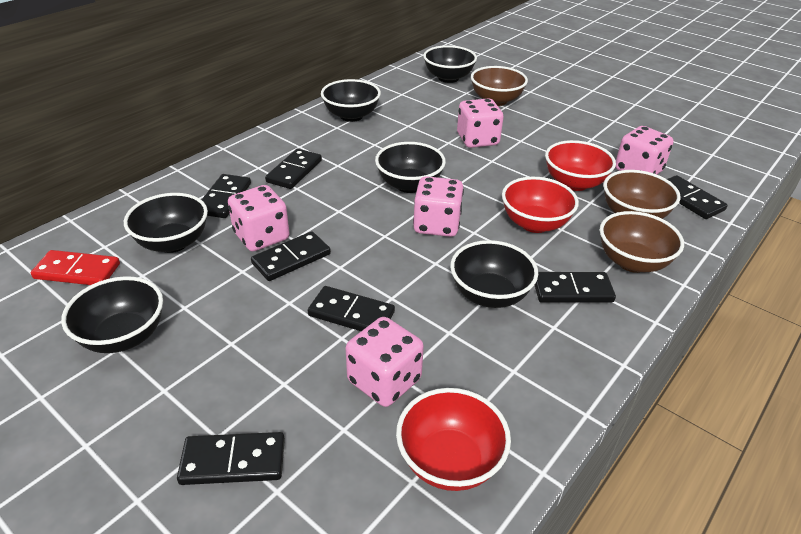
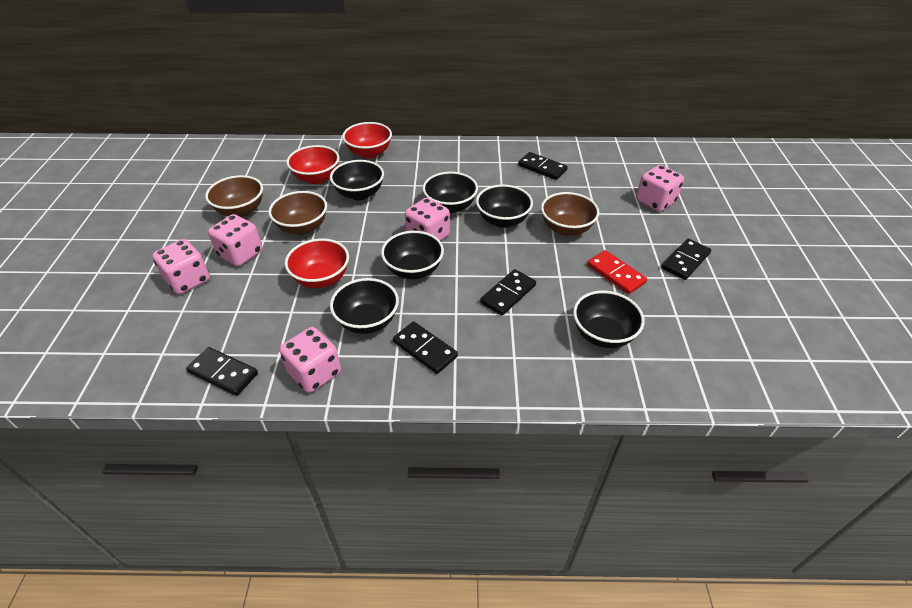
black domino: 7 -> 5

